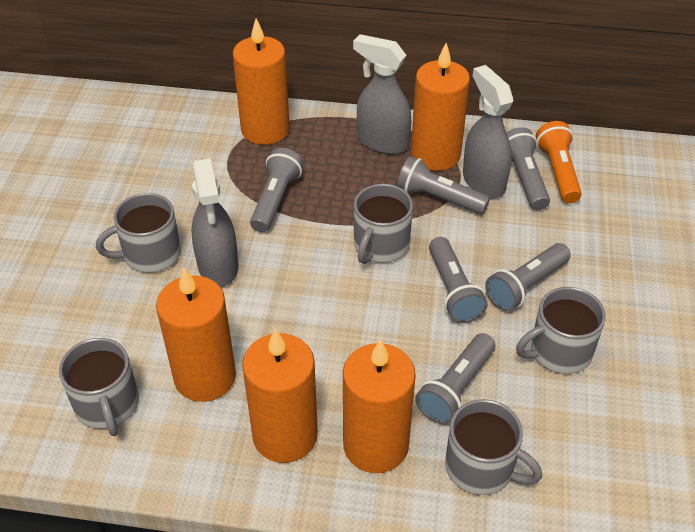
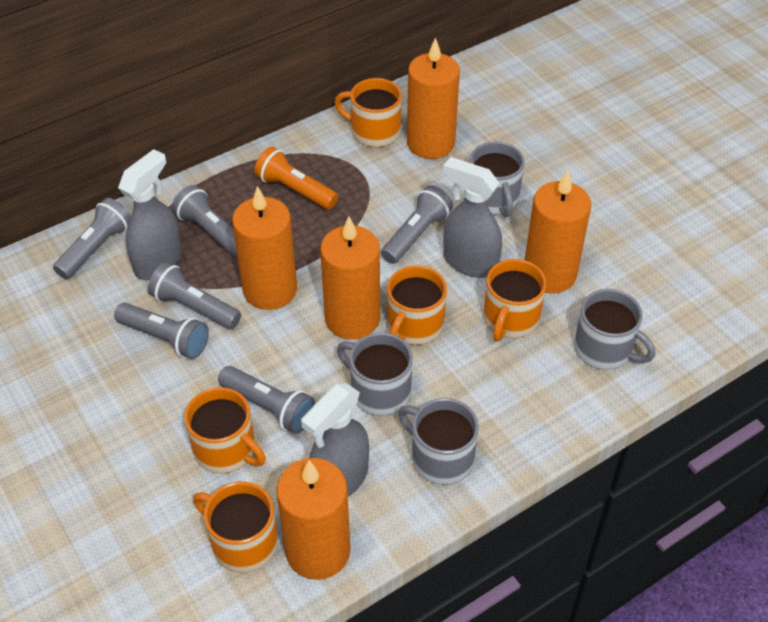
grey mug: 5 -> 4
orange mug: 0 -> 5

